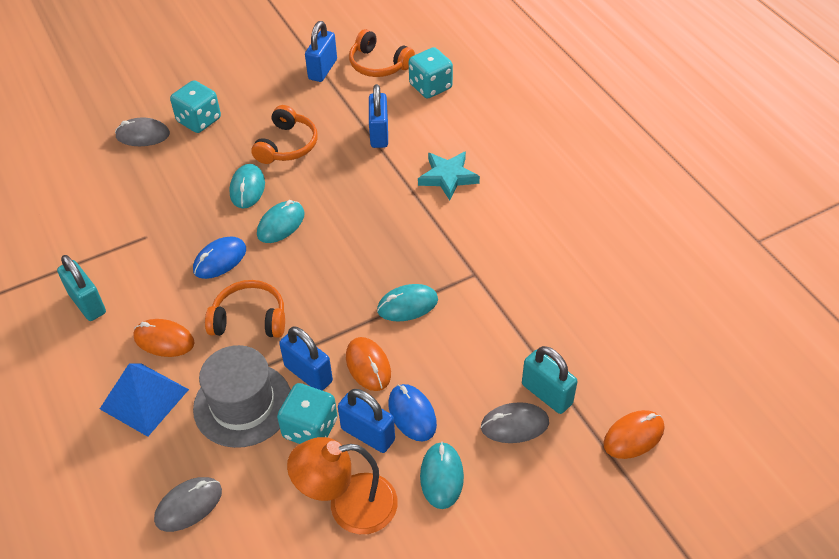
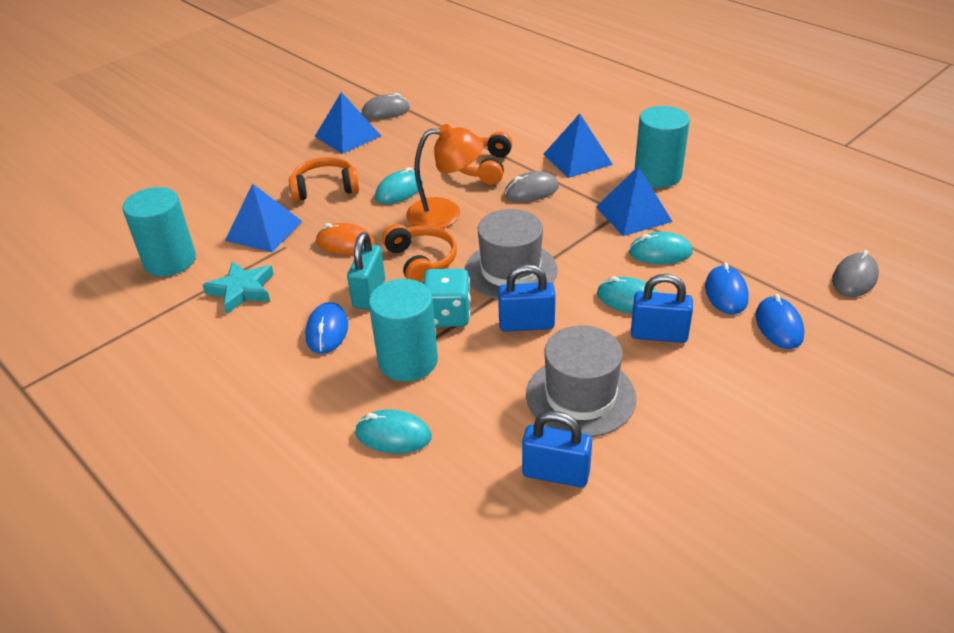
blue mouse: 2 -> 3
blue padlock: 4 -> 3
blue pyramid: 1 -> 4
grey hat: 1 -> 2
orange mouse: 3 -> 1
turquoise cylinder: 0 -> 3
turquoise dice: 3 -> 1
turquoise padlock: 2 -> 1

